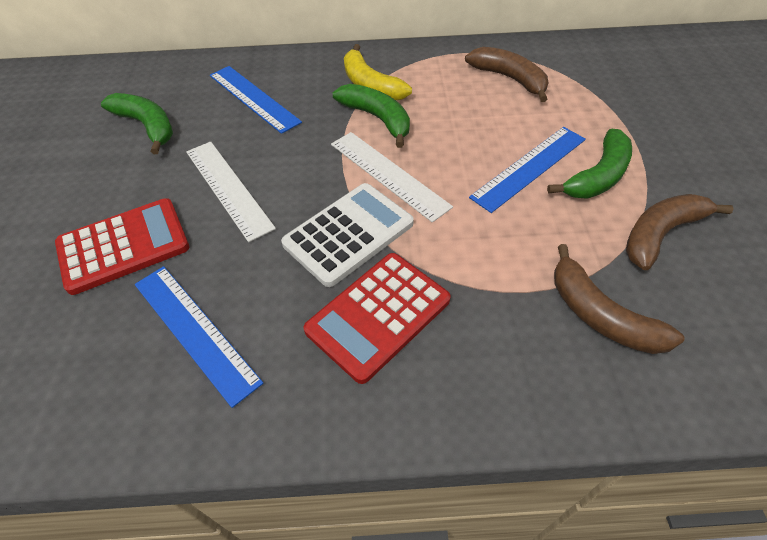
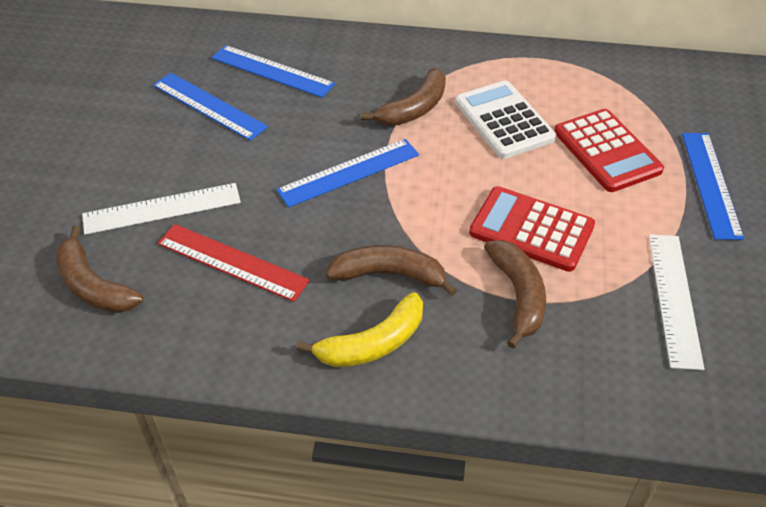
blue ruler: 3 -> 4
brown banana: 3 -> 4
green banana: 3 -> 0
red ruler: 0 -> 1

